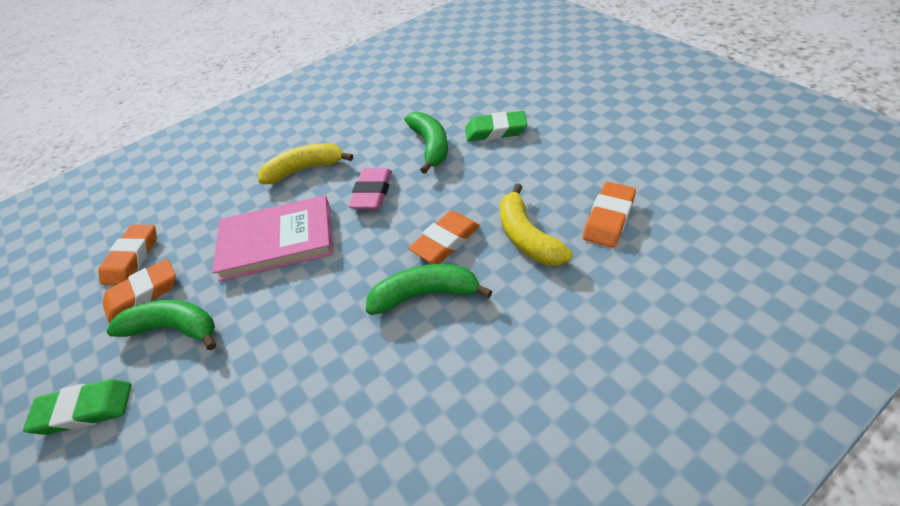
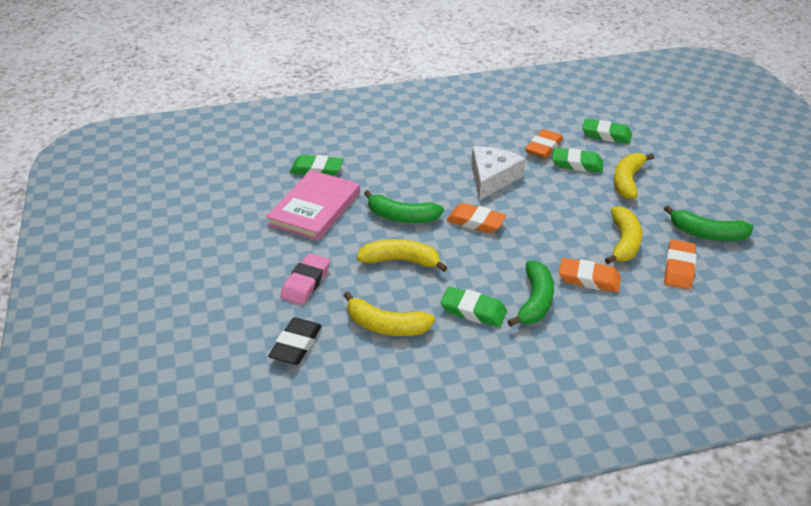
black eraser: 0 -> 1
green eraser: 2 -> 4
white cheese: 0 -> 1
yellow banana: 2 -> 4

